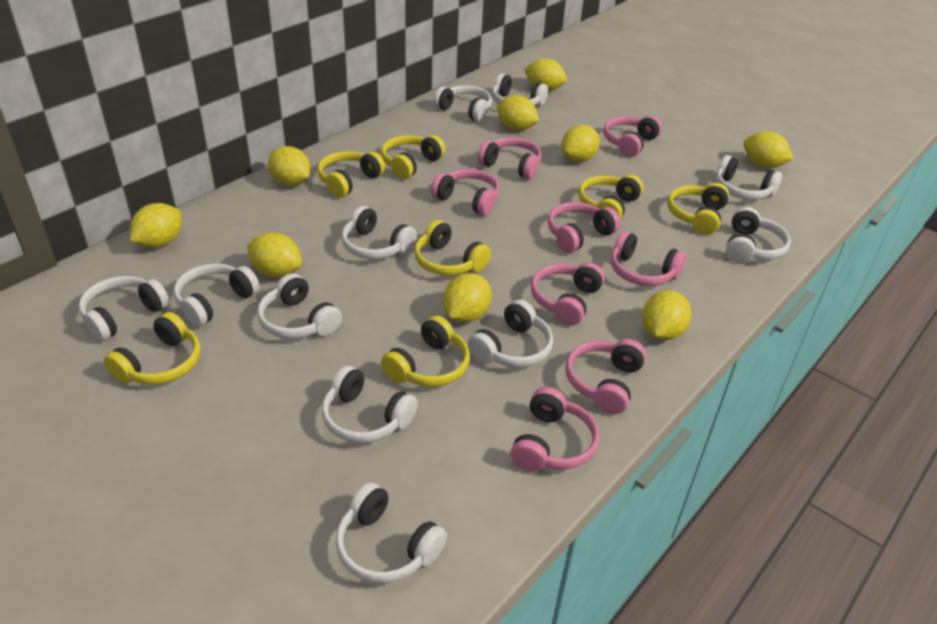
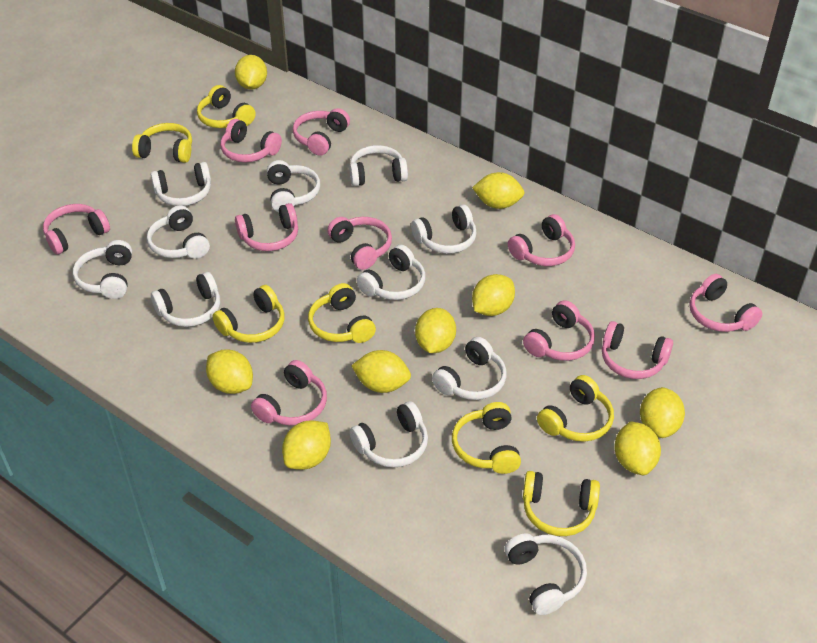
pink headphones: 8 -> 10

